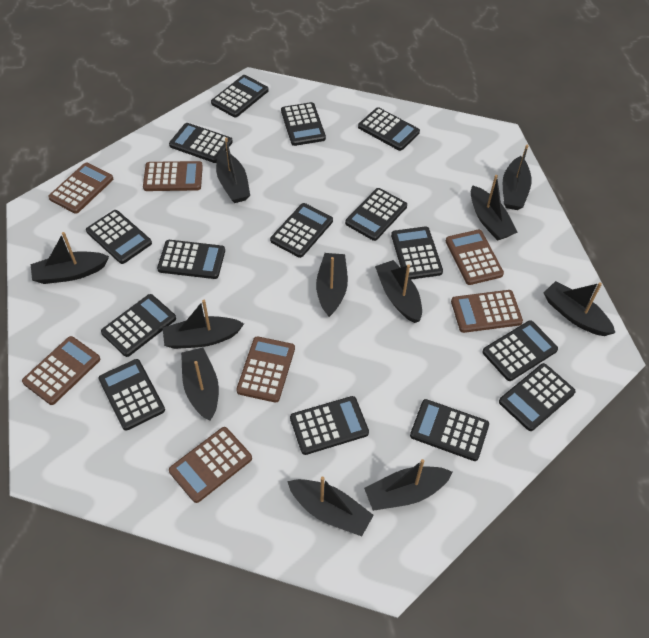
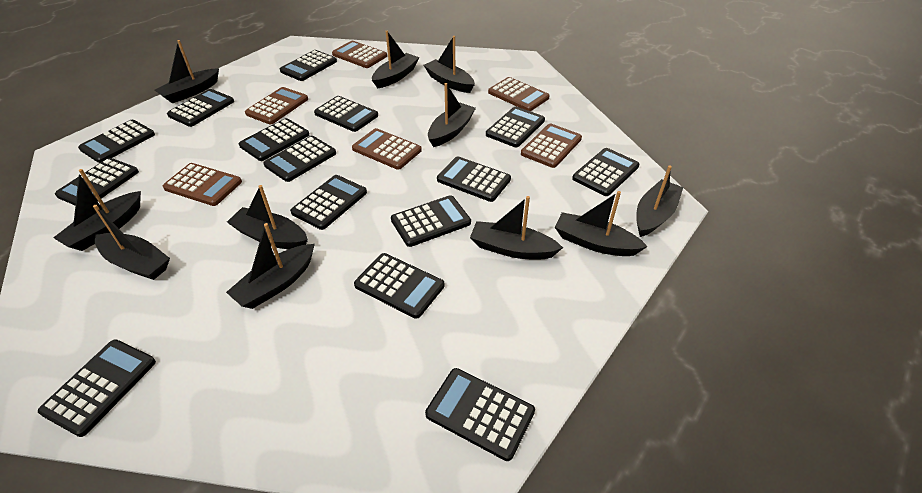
brown calculator: 7 -> 6

